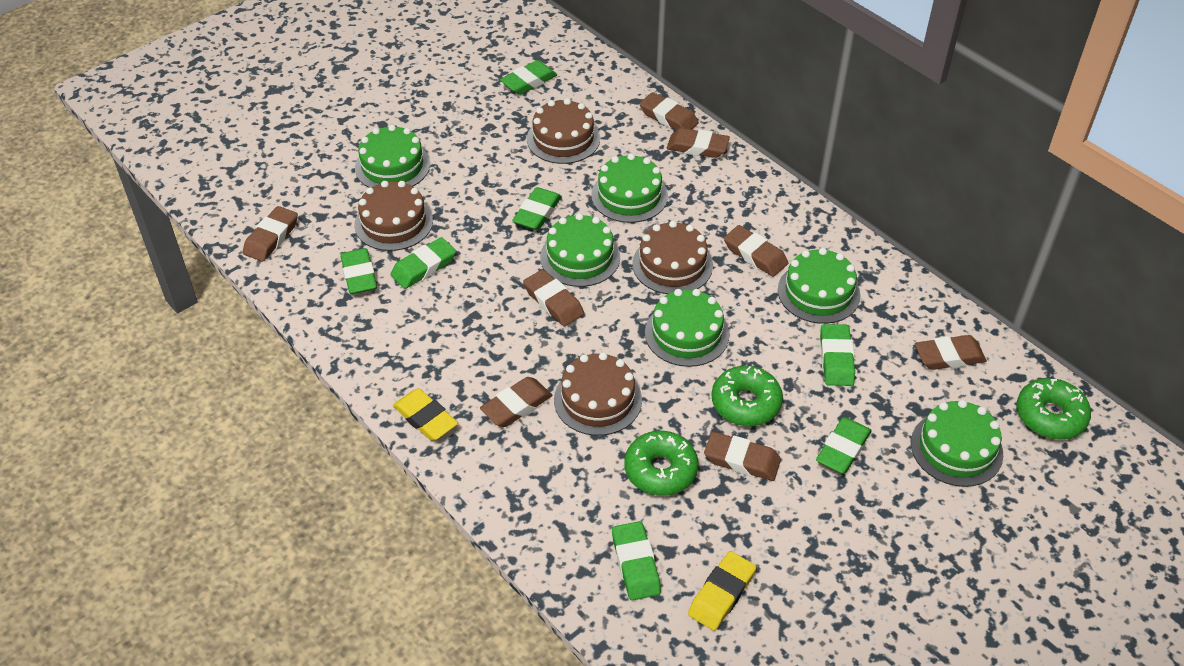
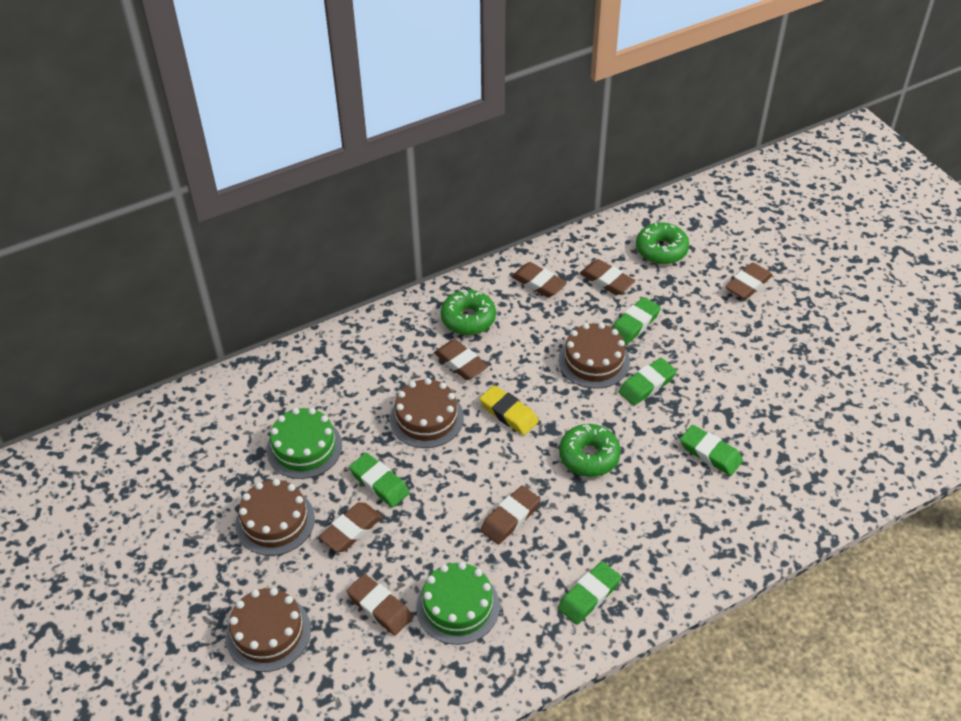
brown eraser: 8 -> 7
green cake: 6 -> 2
green eraser: 7 -> 5
yellow eraser: 2 -> 1

